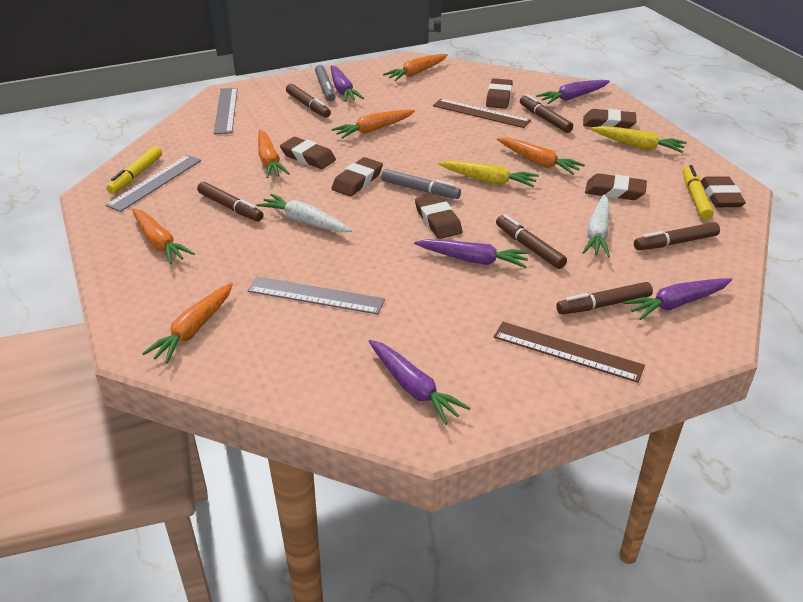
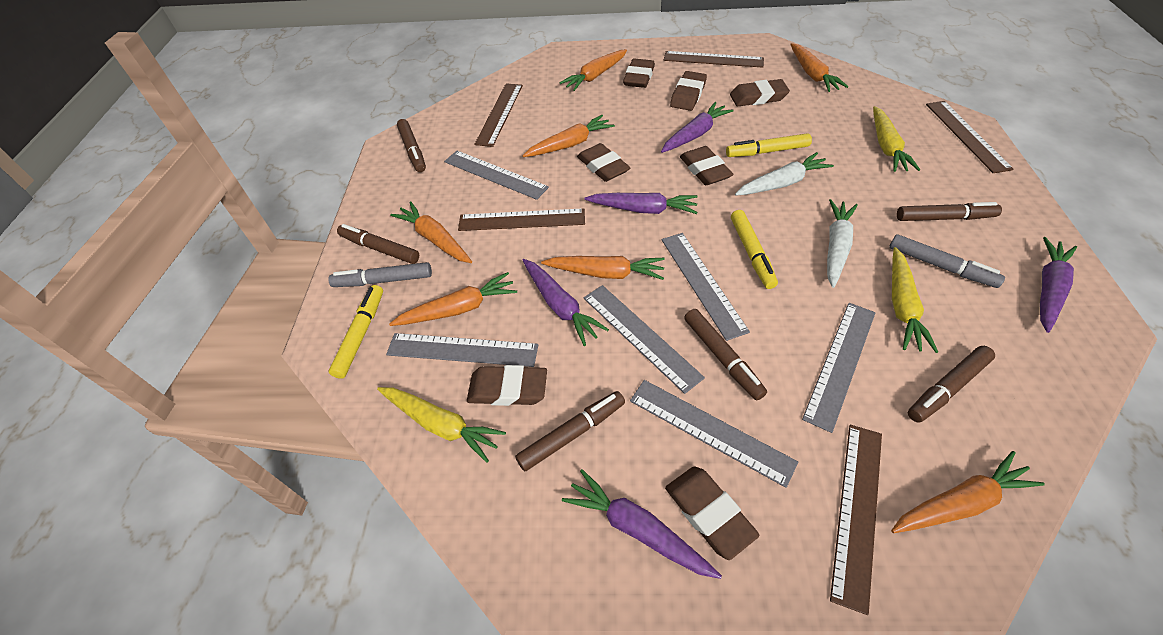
brown ruler: 2 -> 5
grey ruler: 3 -> 6
orange carrot: 6 -> 7
yellow carrot: 2 -> 3
yellow marker: 2 -> 3

